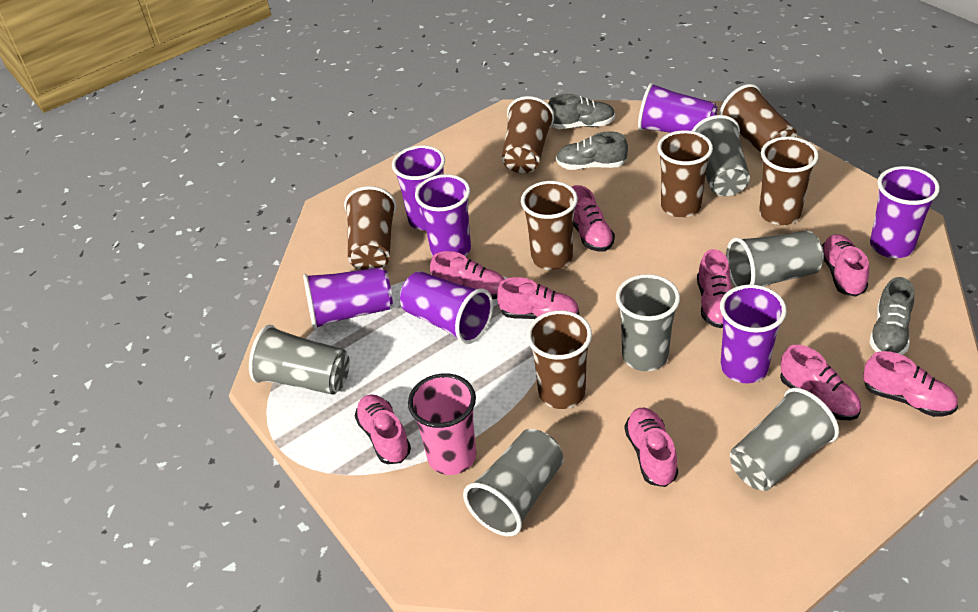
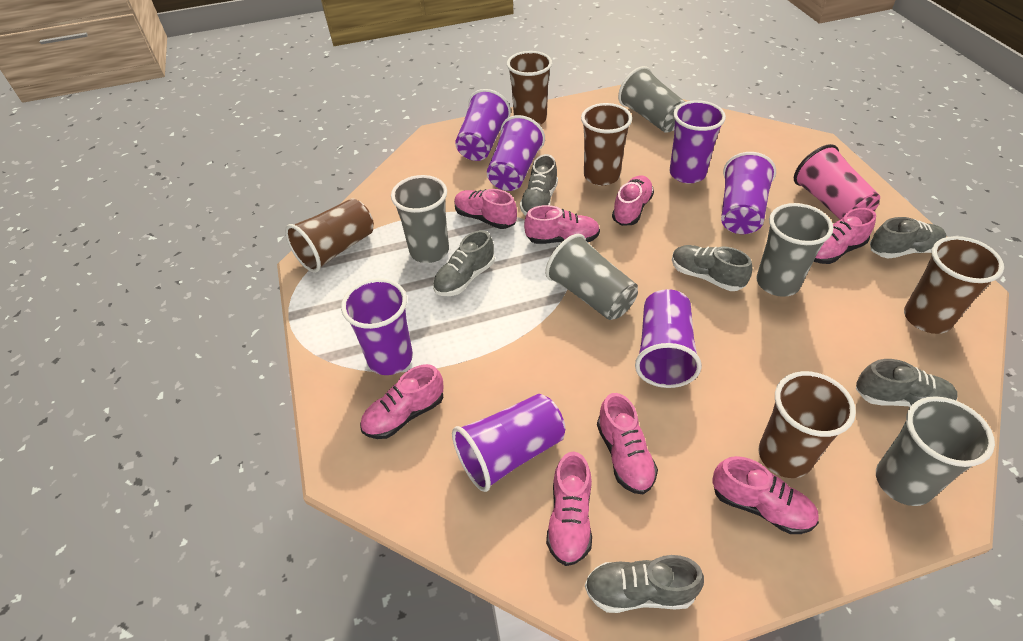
brown cup: 7 -> 5
grey cup: 6 -> 5
grey shoe: 3 -> 6
pink shoe: 9 -> 8

